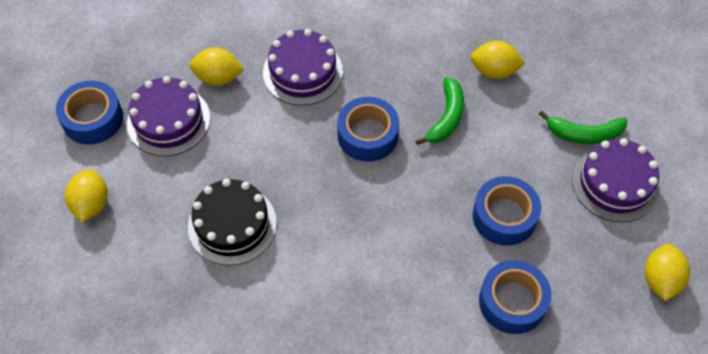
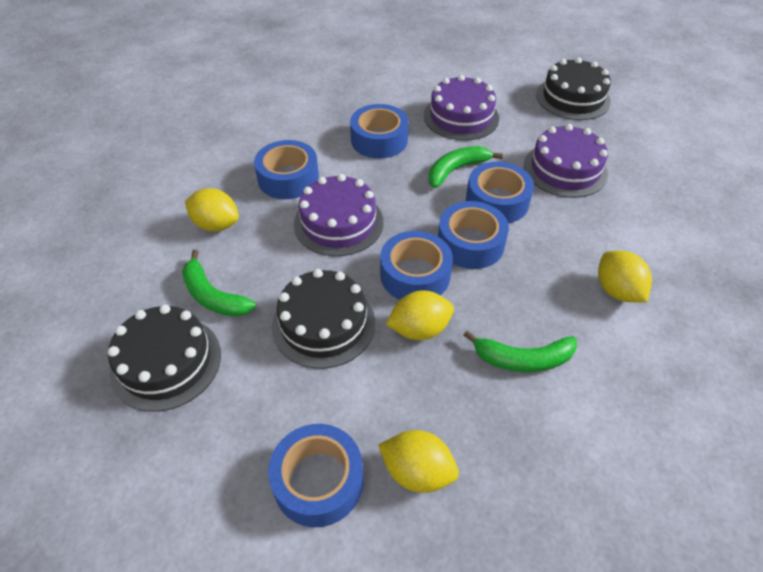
black cake: 1 -> 3
blue tape: 4 -> 6
green banana: 2 -> 3

